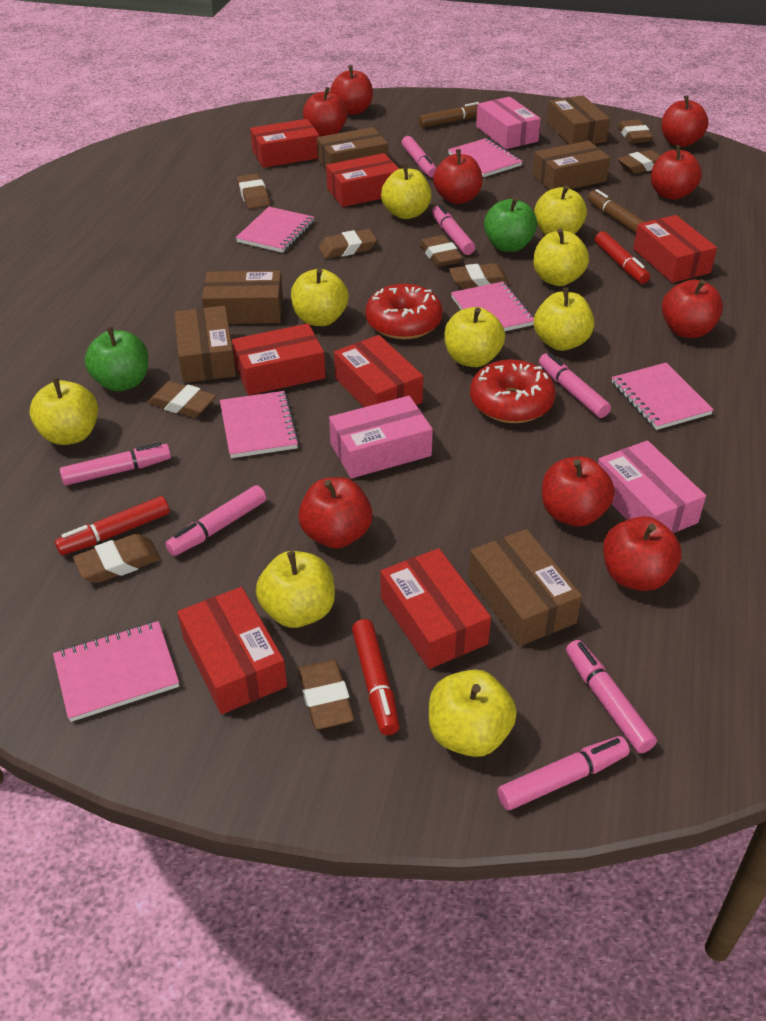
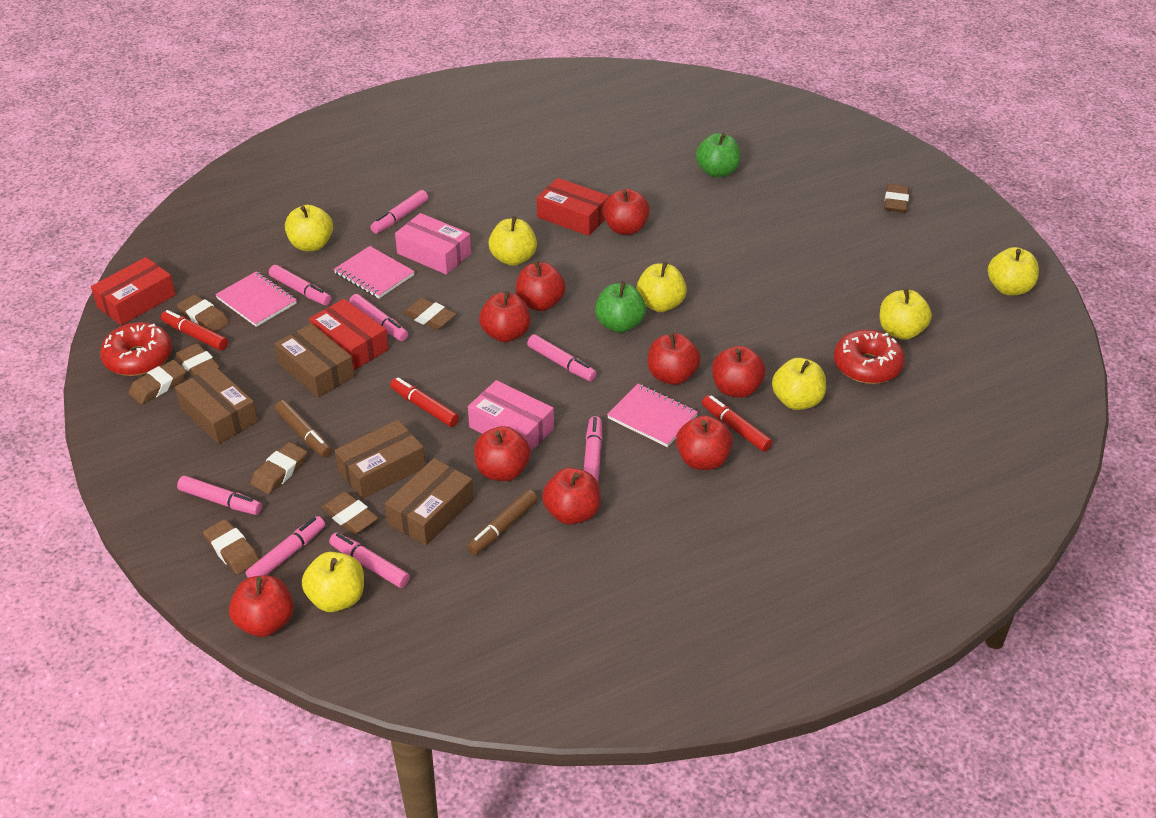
brown box: 6 -> 4
brown eraser: 9 -> 8
pink box: 3 -> 2
pink marker: 7 -> 8
pink notebook: 6 -> 3
red box: 7 -> 3
yellow apple: 9 -> 7

